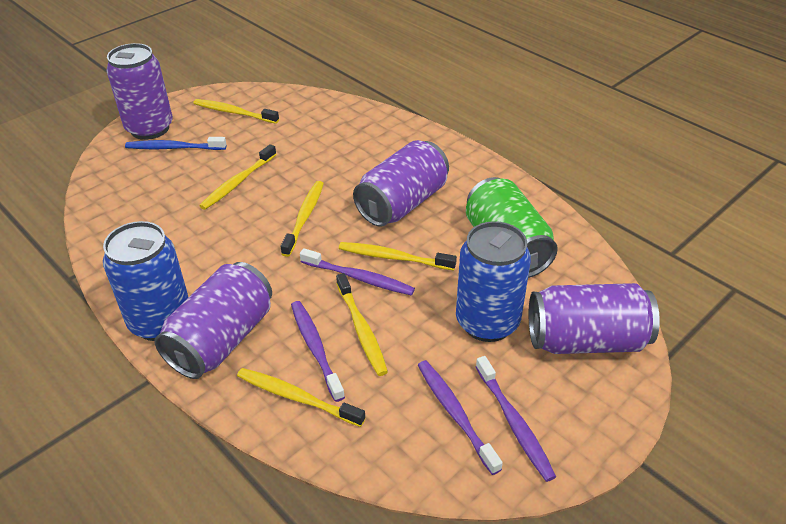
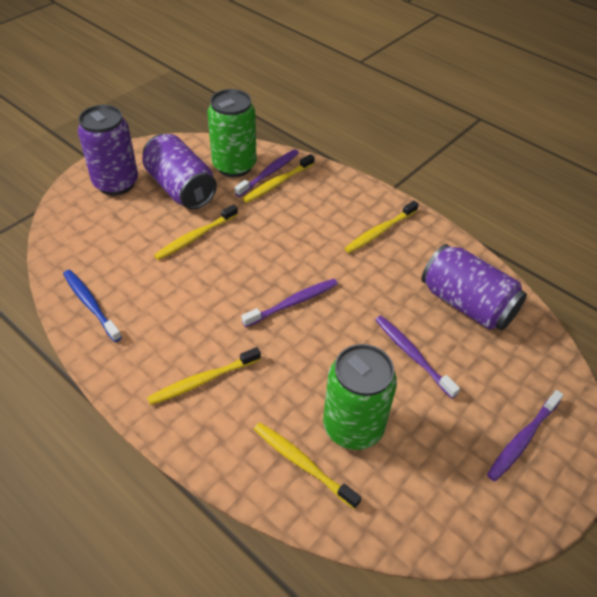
blue can: 2 -> 0
green can: 1 -> 2
purple can: 4 -> 3
yellow toothbrush: 6 -> 5

